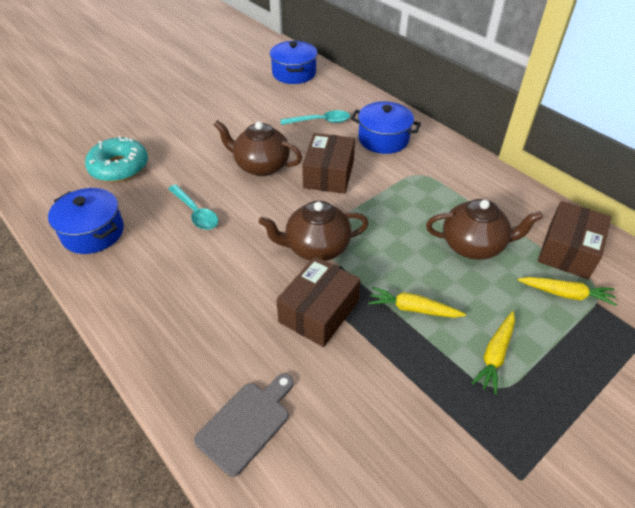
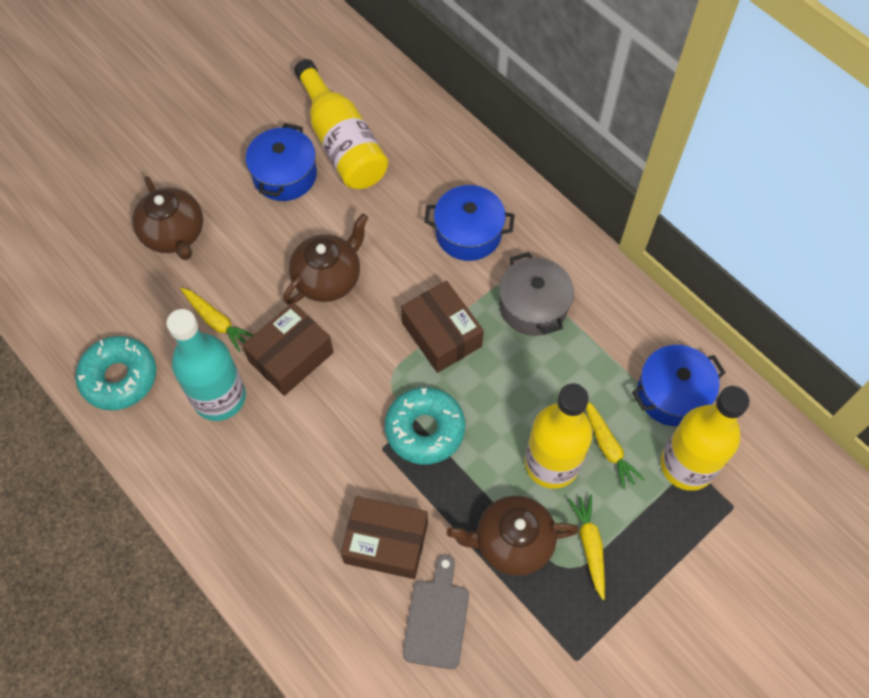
grey pot: 0 -> 1
turquoise bottle: 0 -> 1
turquoise donut: 1 -> 2
turquoise spoon: 2 -> 0
yellow bottle: 0 -> 3

